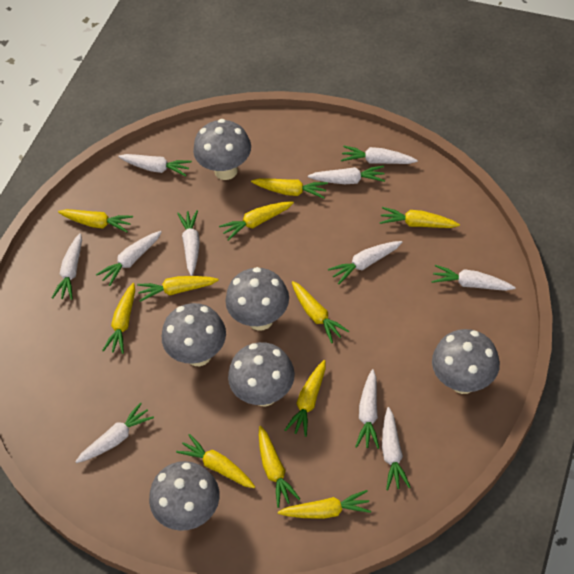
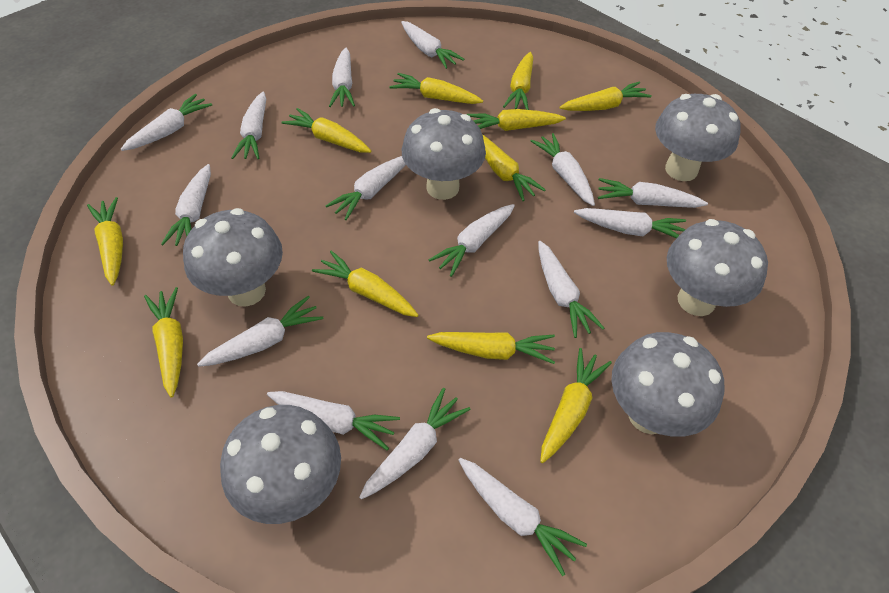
white carrot: 11 -> 15

